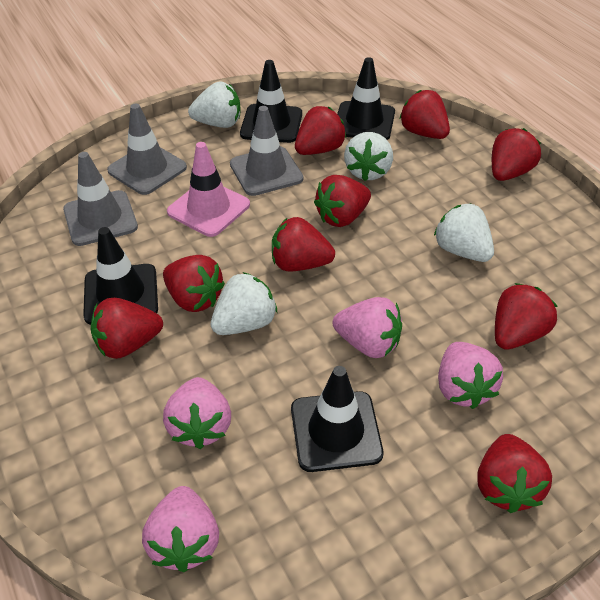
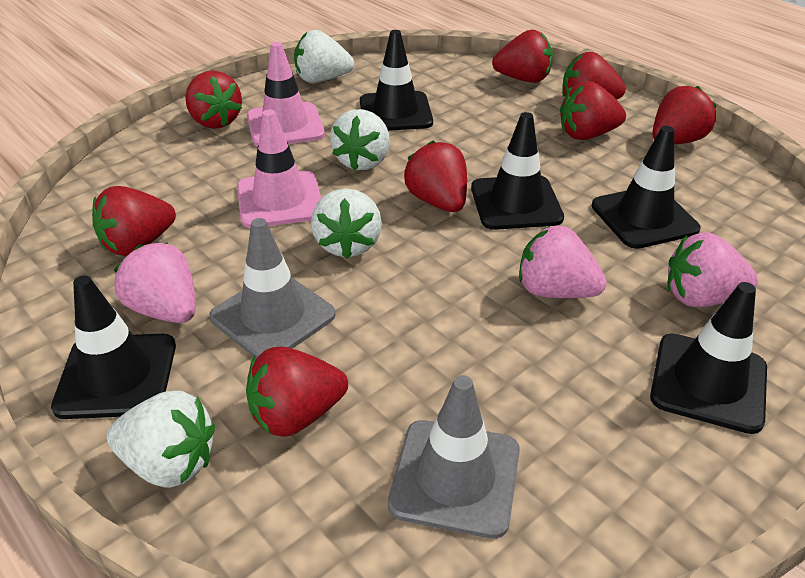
black traffic cone: 4 -> 5
grey traffic cone: 3 -> 2
pink strawberry: 4 -> 3
pink traffic cone: 1 -> 2
red strawberry: 9 -> 8

